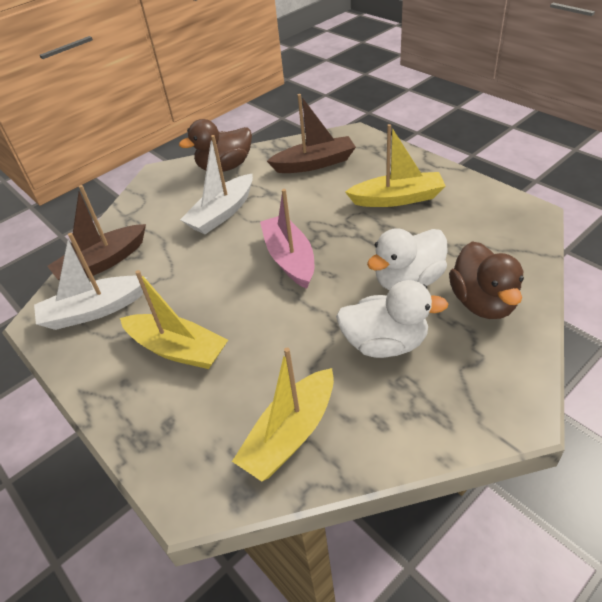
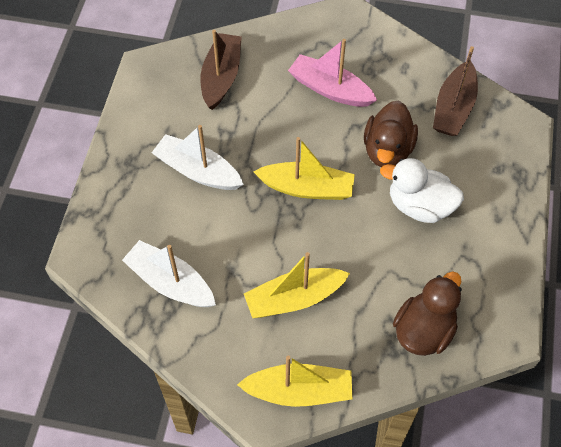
white duck: 2 -> 1

